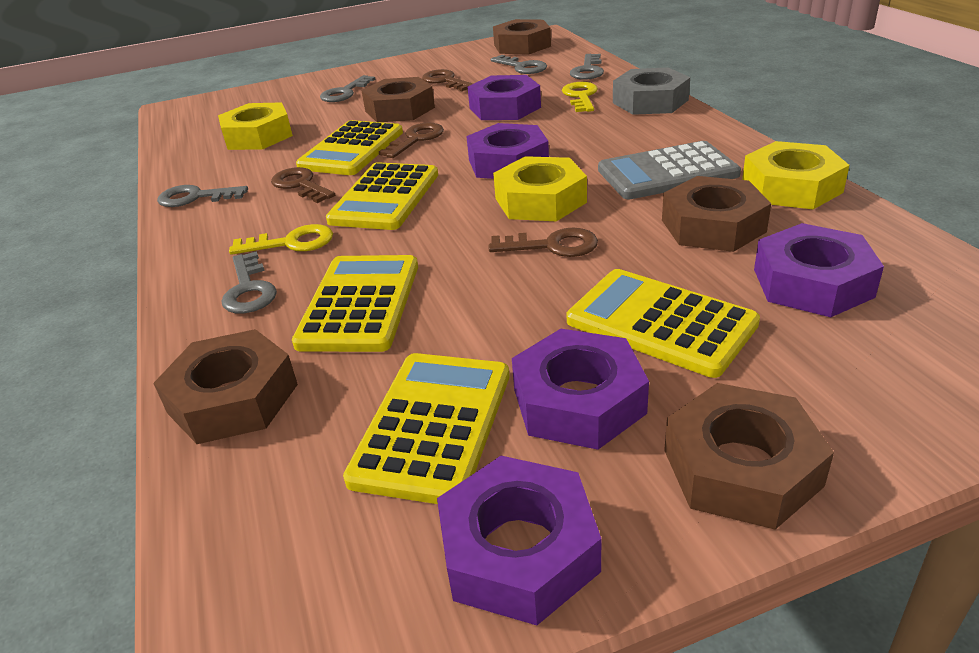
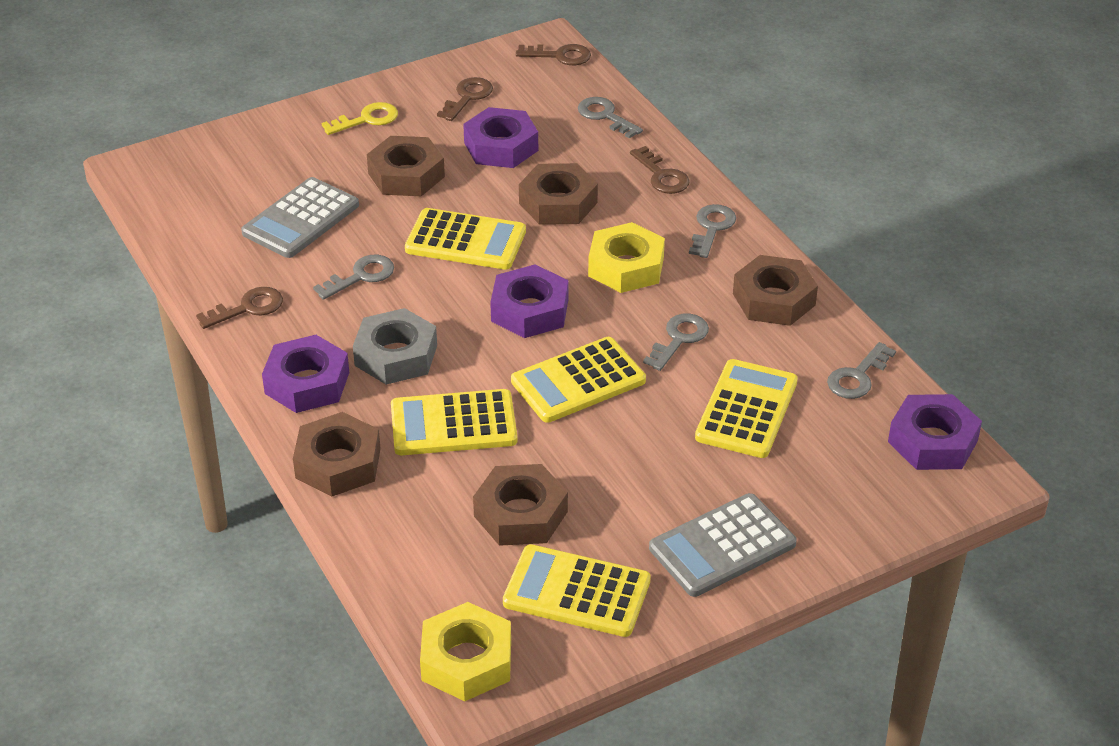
grey calculator: 1 -> 2
purple nut: 5 -> 4
yellow key: 2 -> 1
yellow nut: 3 -> 2

